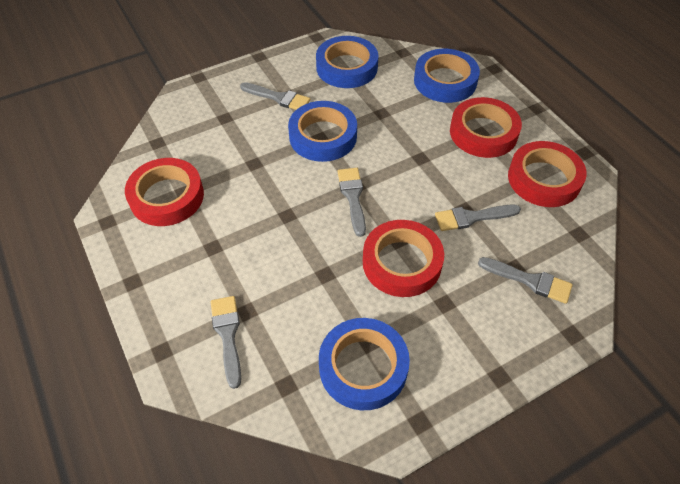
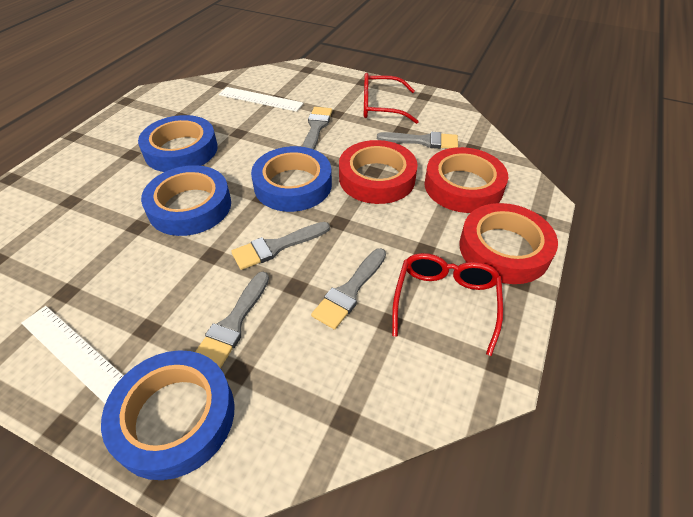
red glasses: 0 -> 2
red tape: 4 -> 3
white ruler: 0 -> 2

